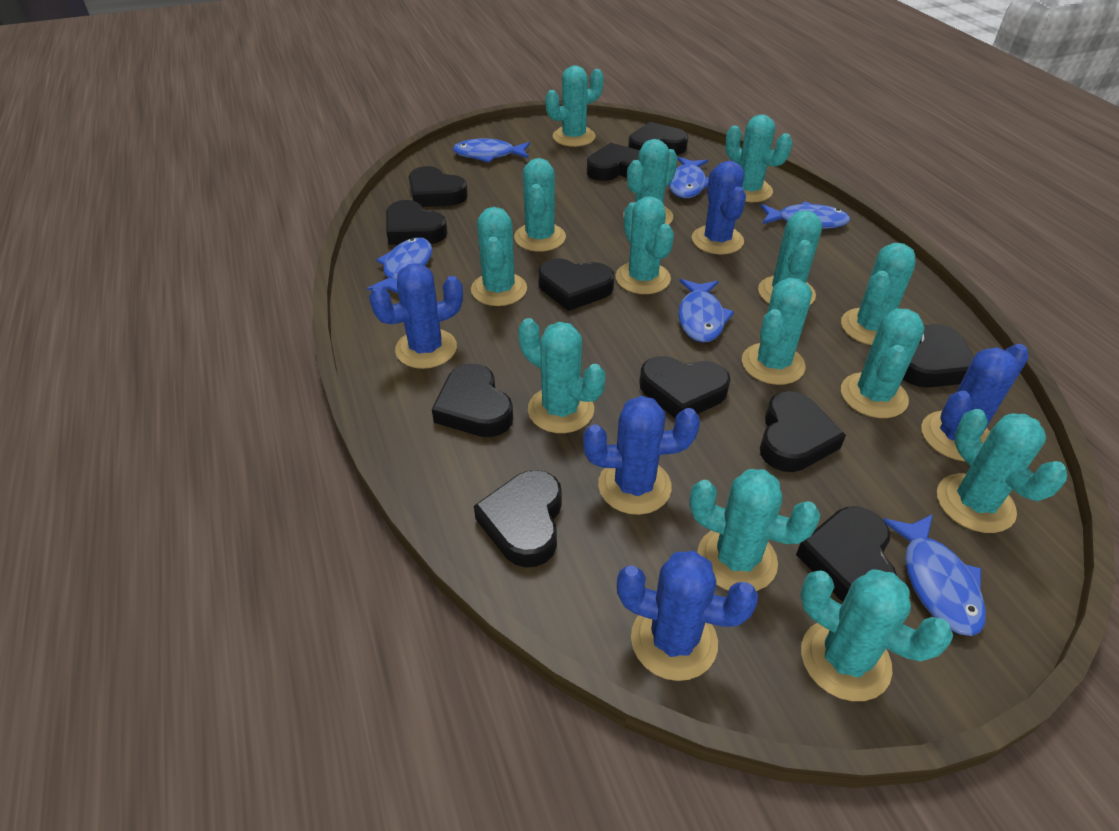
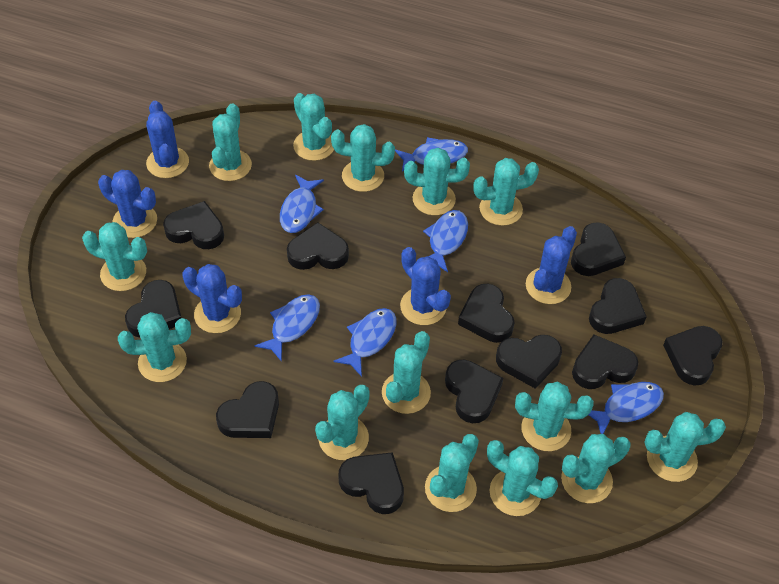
black heart: 11 -> 12

